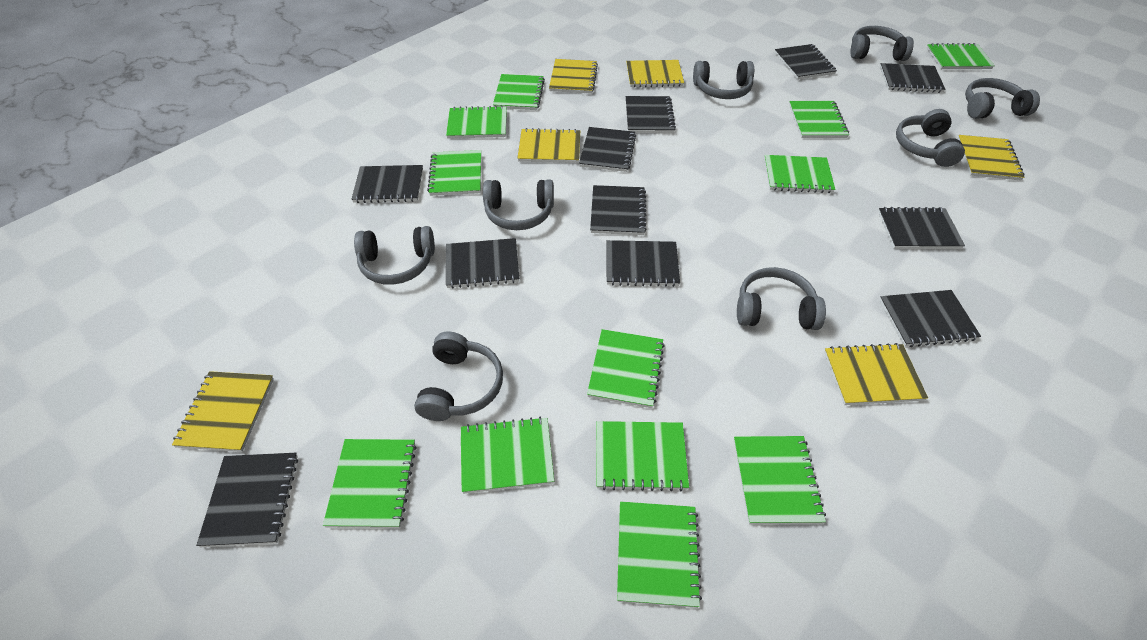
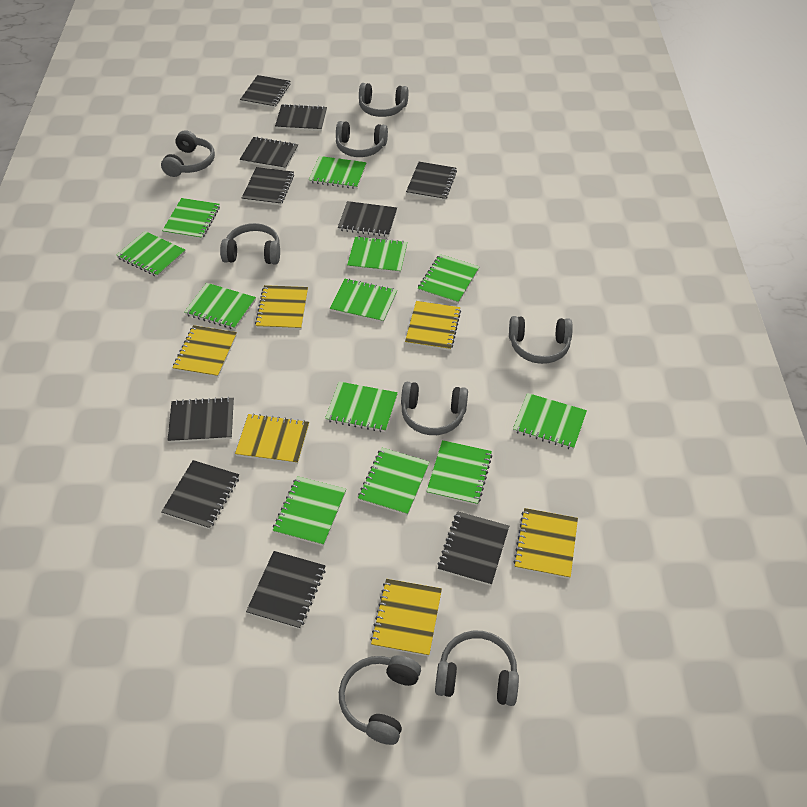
black notebook: 11 -> 10

